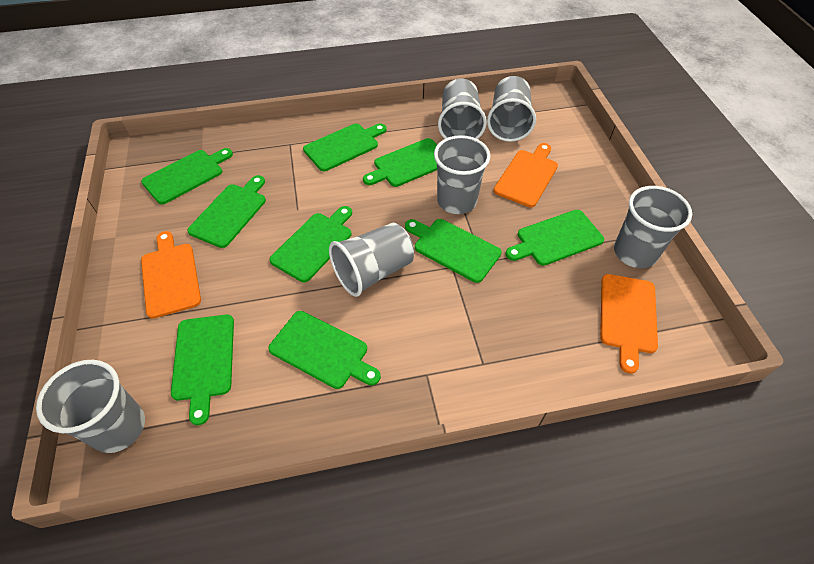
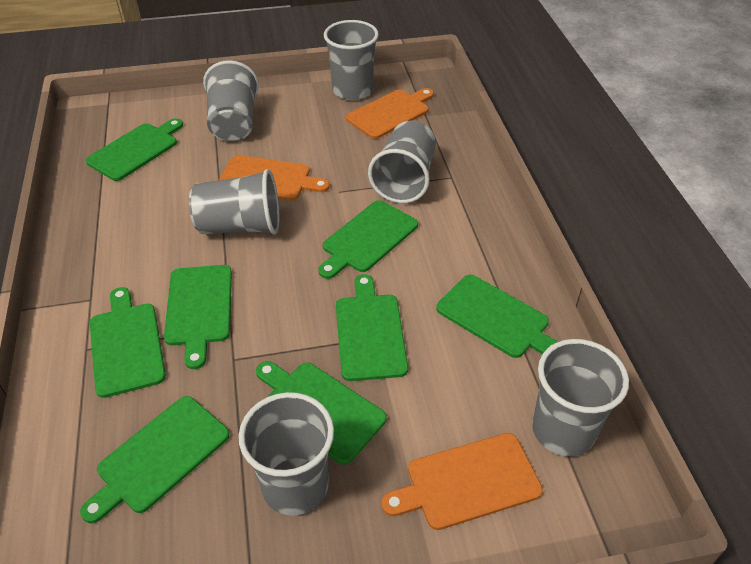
green cutting board: 9 -> 8

